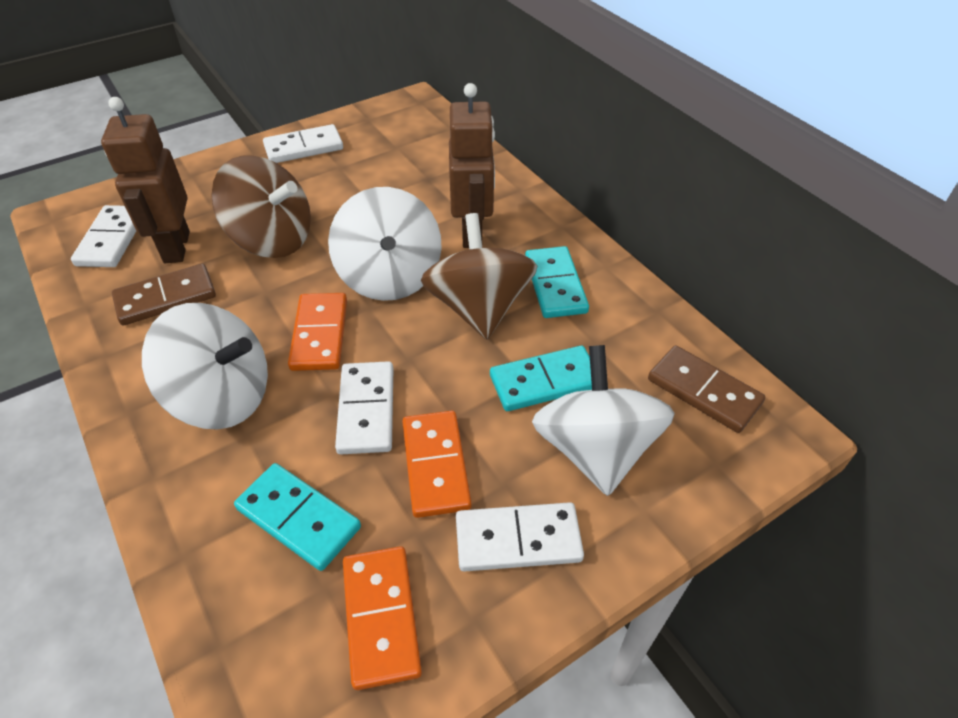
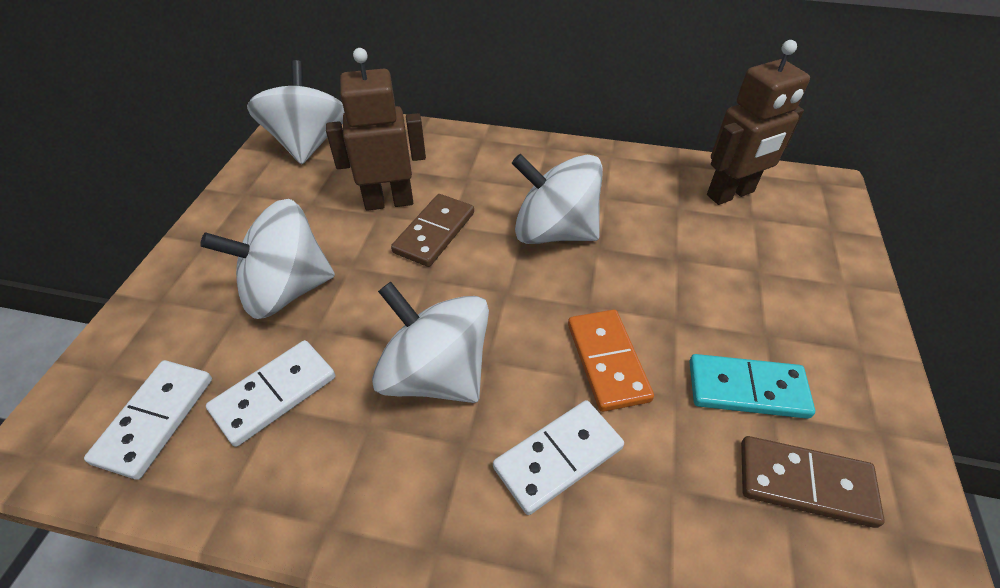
brown spinning top: 2 -> 0
orange domino: 3 -> 1
turquoise domino: 3 -> 1
white domino: 4 -> 3
white spinning top: 3 -> 4

